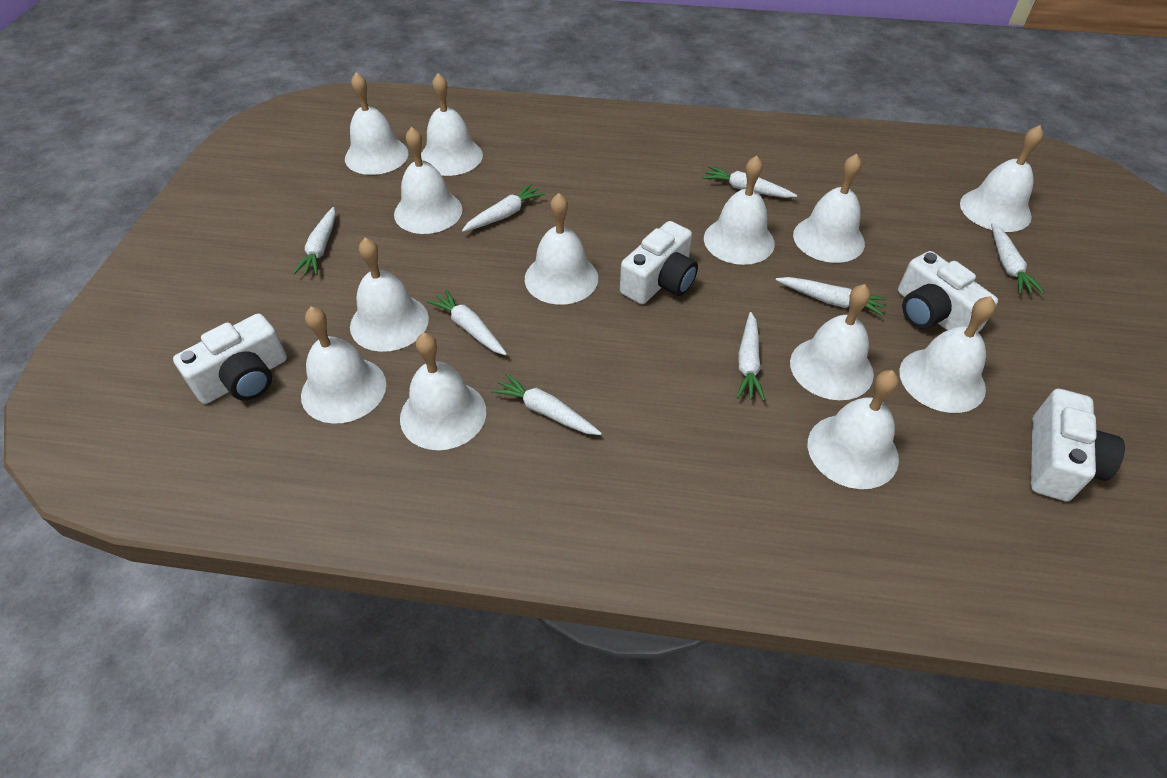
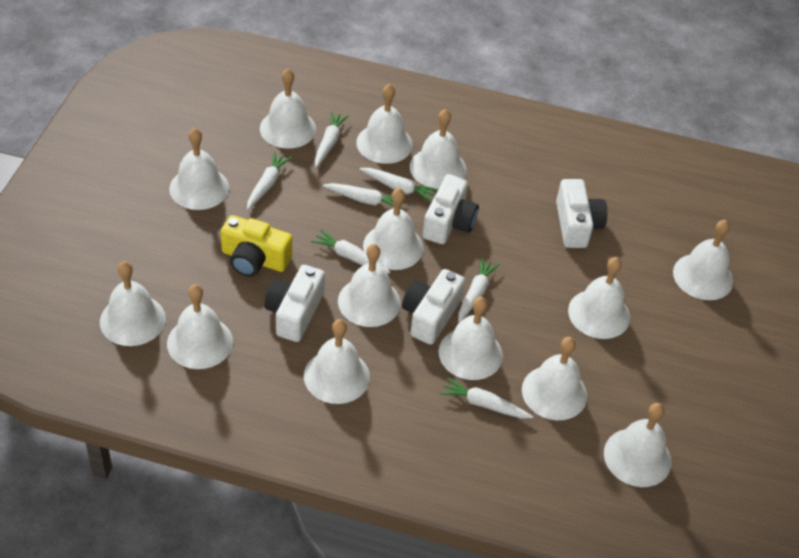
white bell: 13 -> 14
white carrot: 8 -> 7
yellow camera: 0 -> 1

